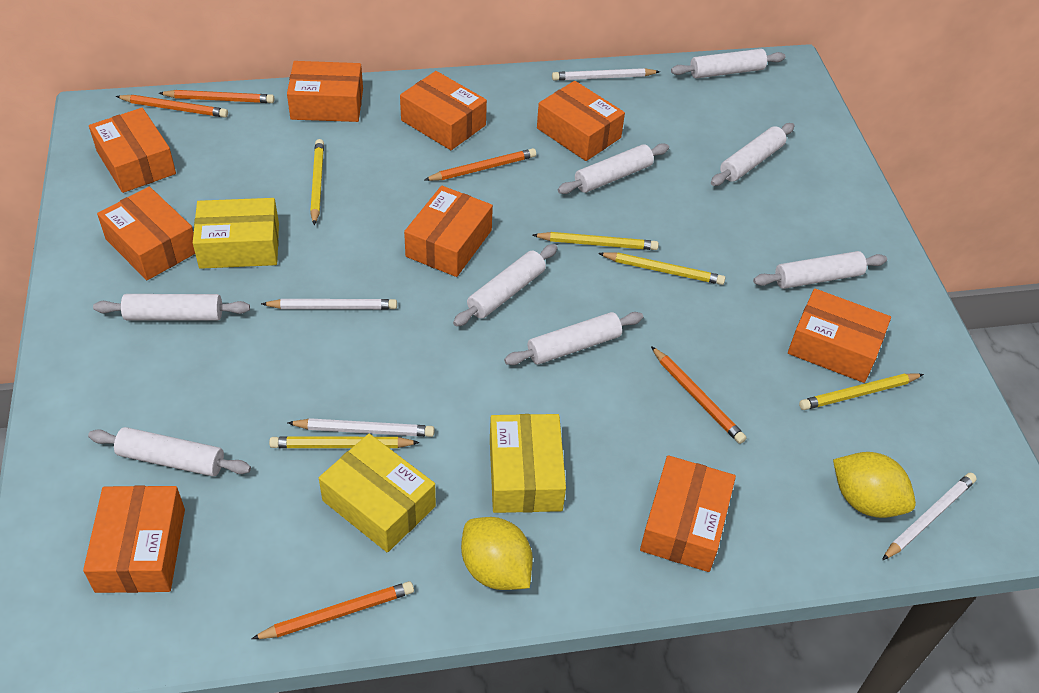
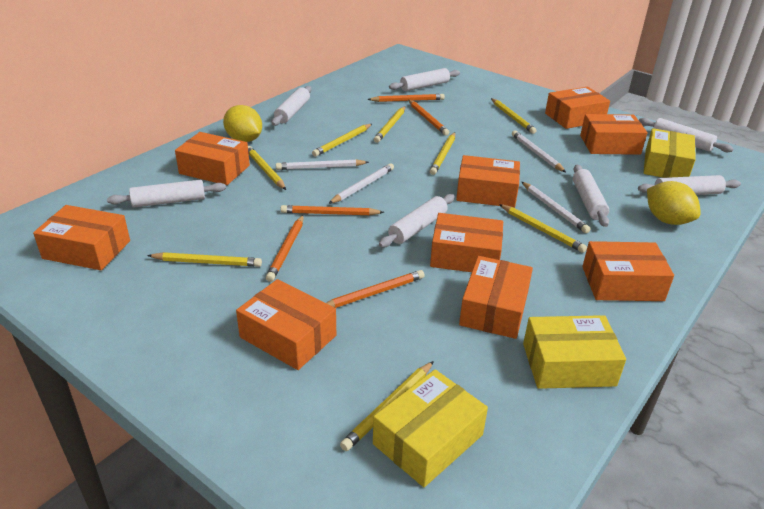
white rolling pin: 8 -> 7
yellow pencil: 5 -> 8

